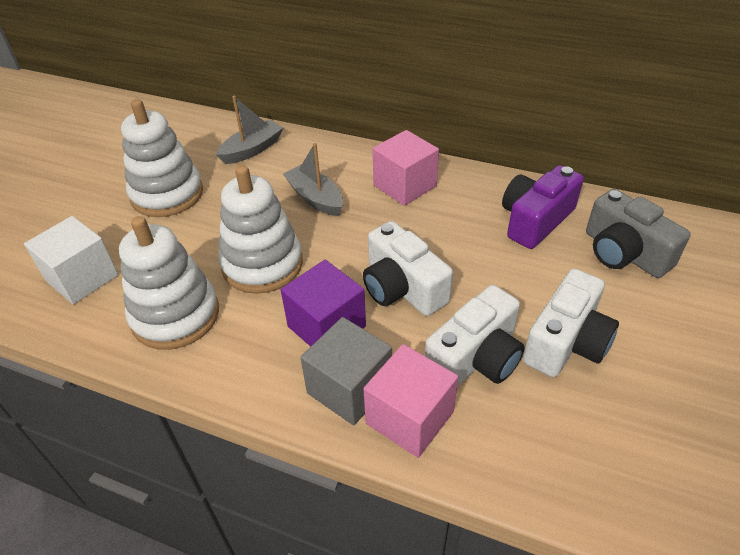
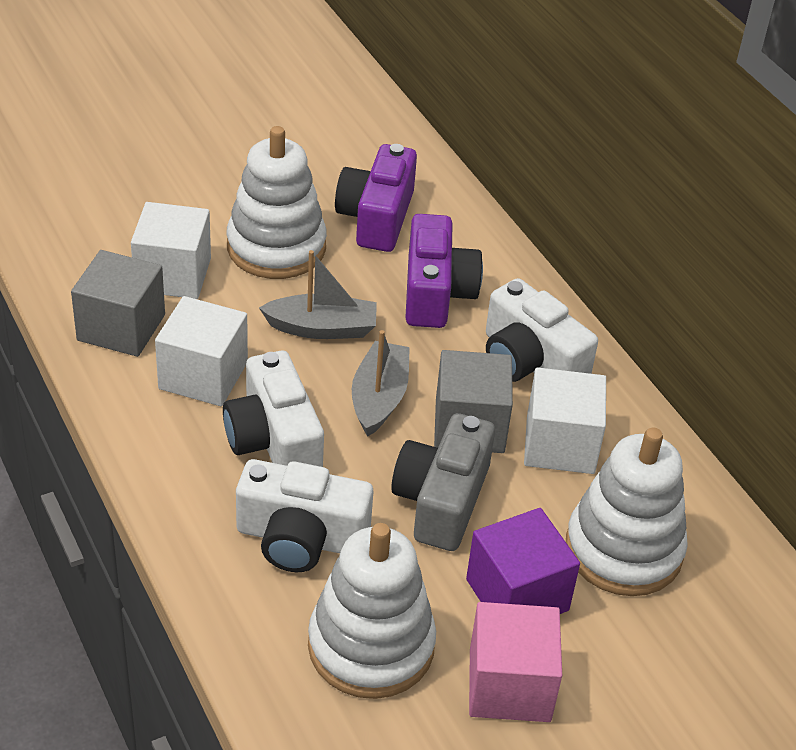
grey cube: 1 -> 2
pink cube: 2 -> 1
purple camera: 1 -> 2
white cube: 1 -> 3

